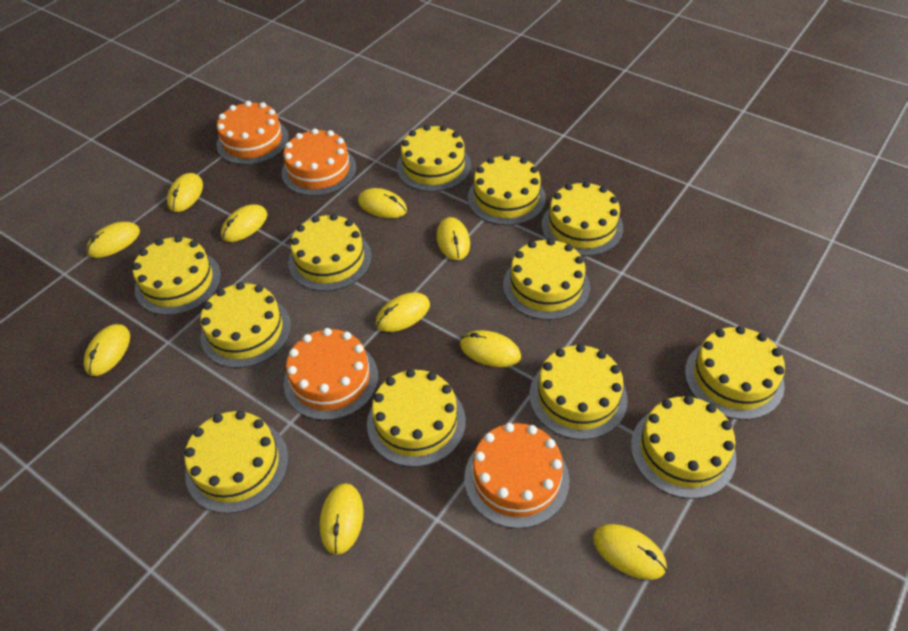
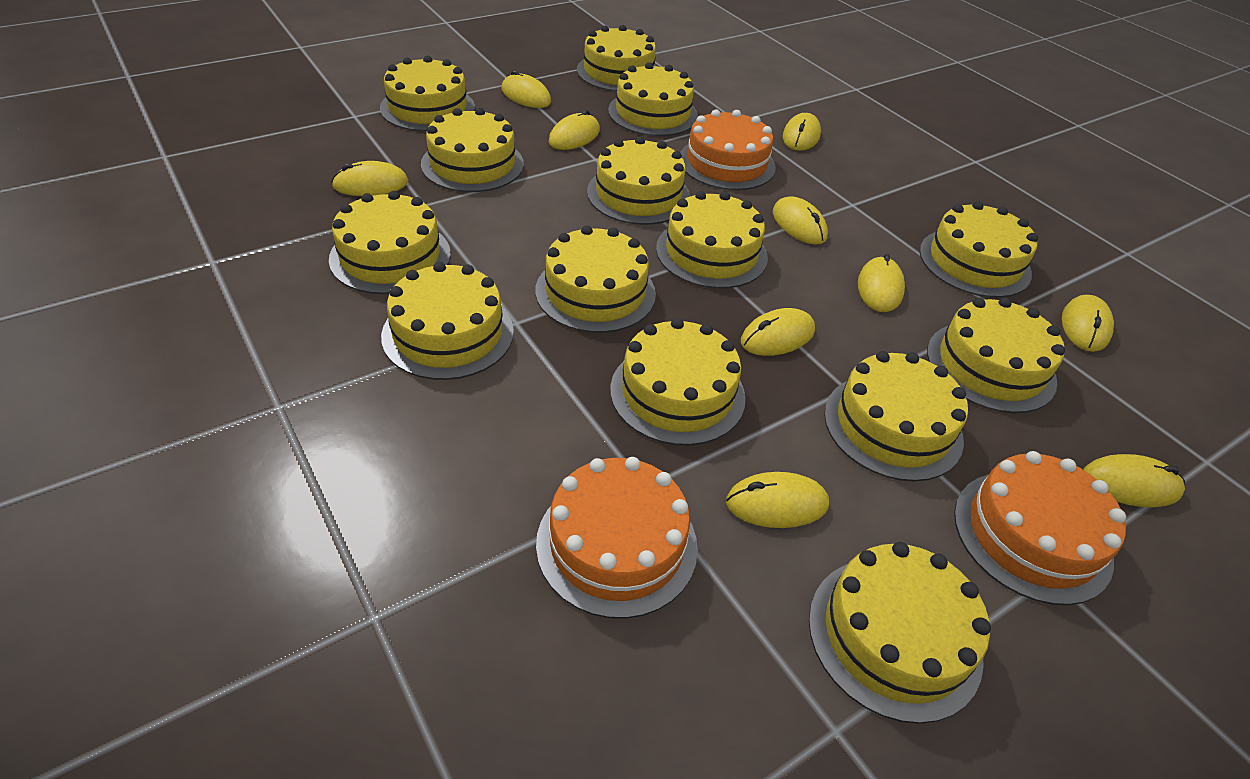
orange cake: 4 -> 3
yellow cake: 12 -> 14

